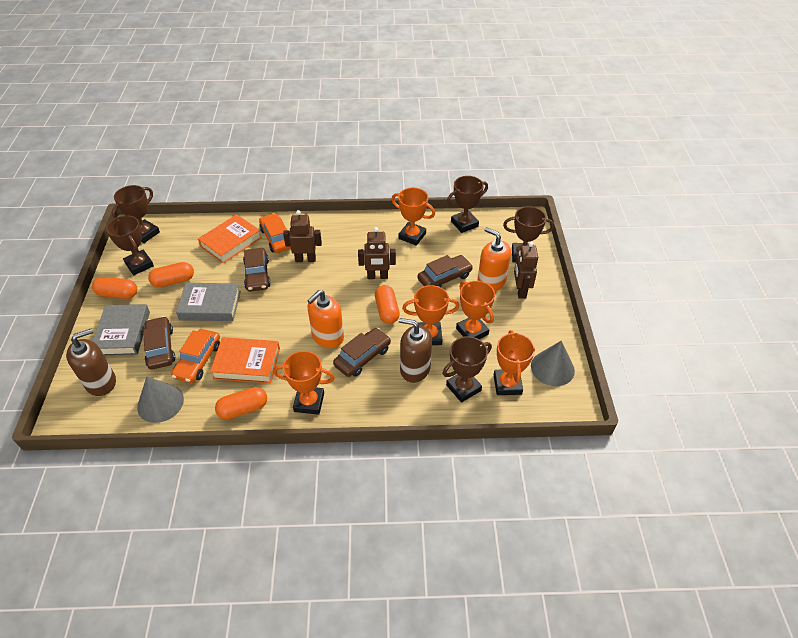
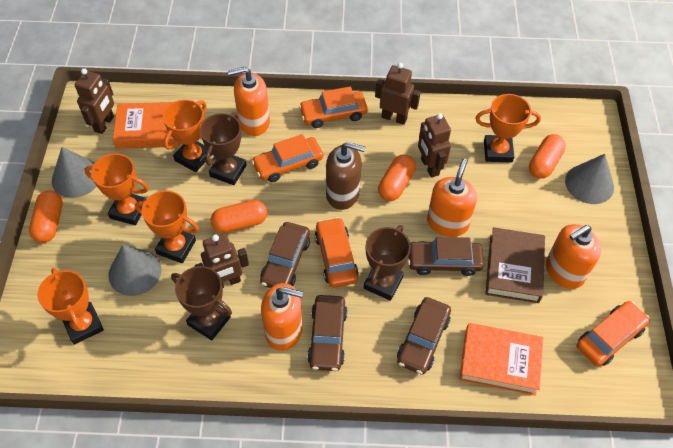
brown book: 0 -> 1
brown robot: 3 -> 4
brown soap dispenser: 2 -> 1
brown trophy: 5 -> 3
grey book: 2 -> 0
grey cone: 2 -> 3
orange car: 2 -> 4
orange soap dispenser: 2 -> 4

